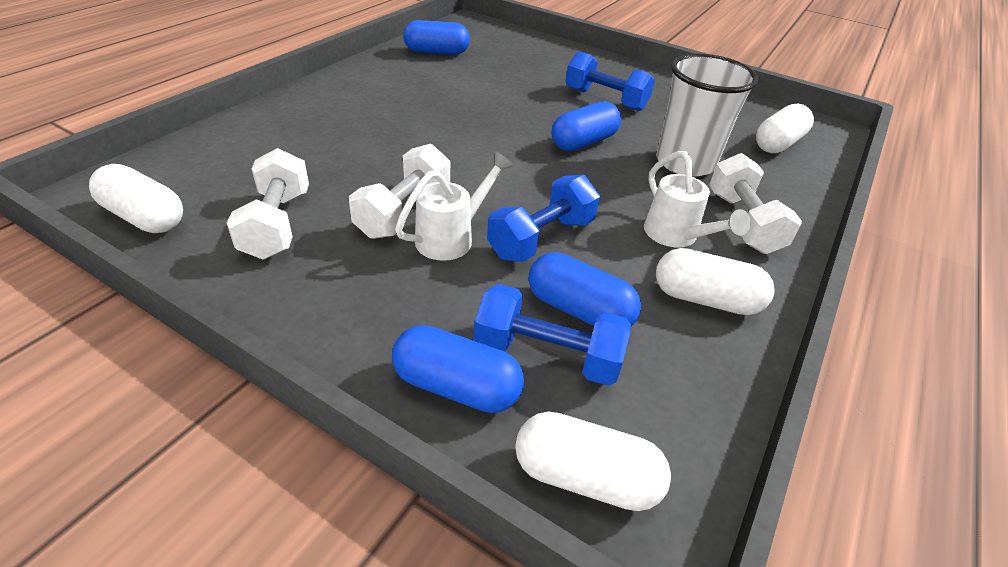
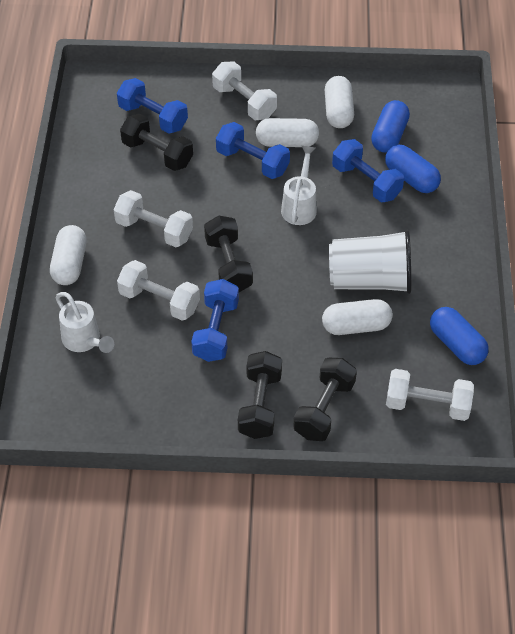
black dumbbell: 0 -> 4
blue capsule: 4 -> 3
blue dumbbell: 3 -> 4
white dumbbell: 3 -> 4

